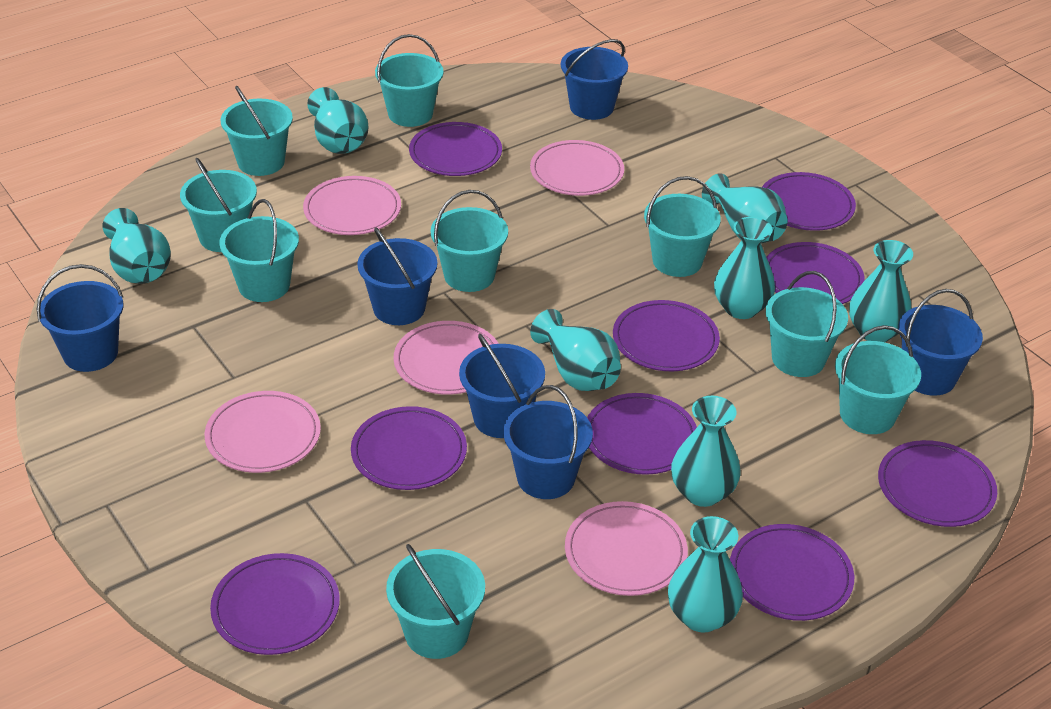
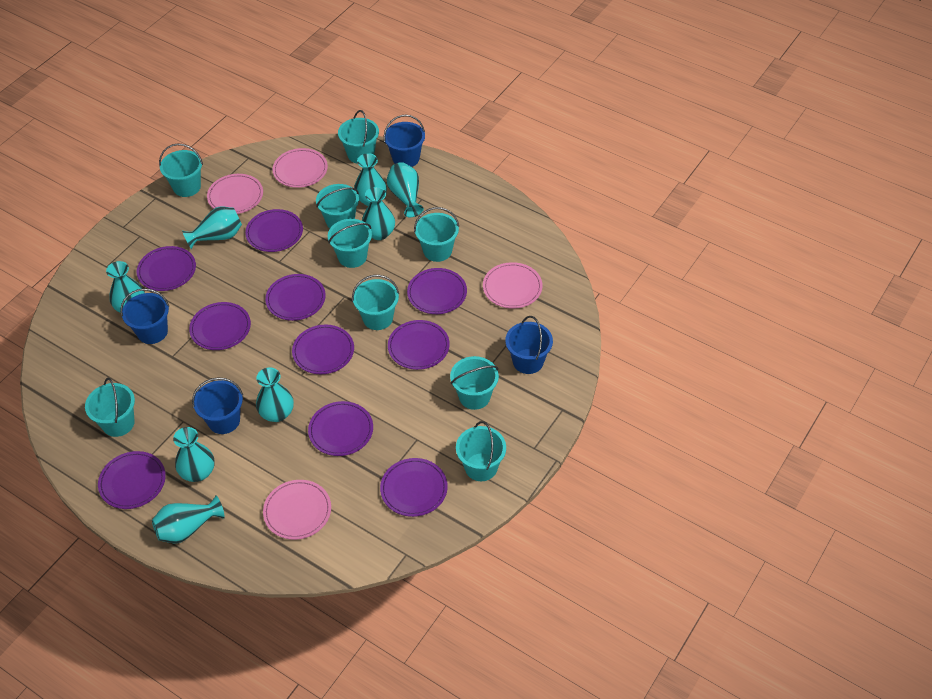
blue bucket: 6 -> 4
pink plate: 5 -> 4
purple plate: 9 -> 10

